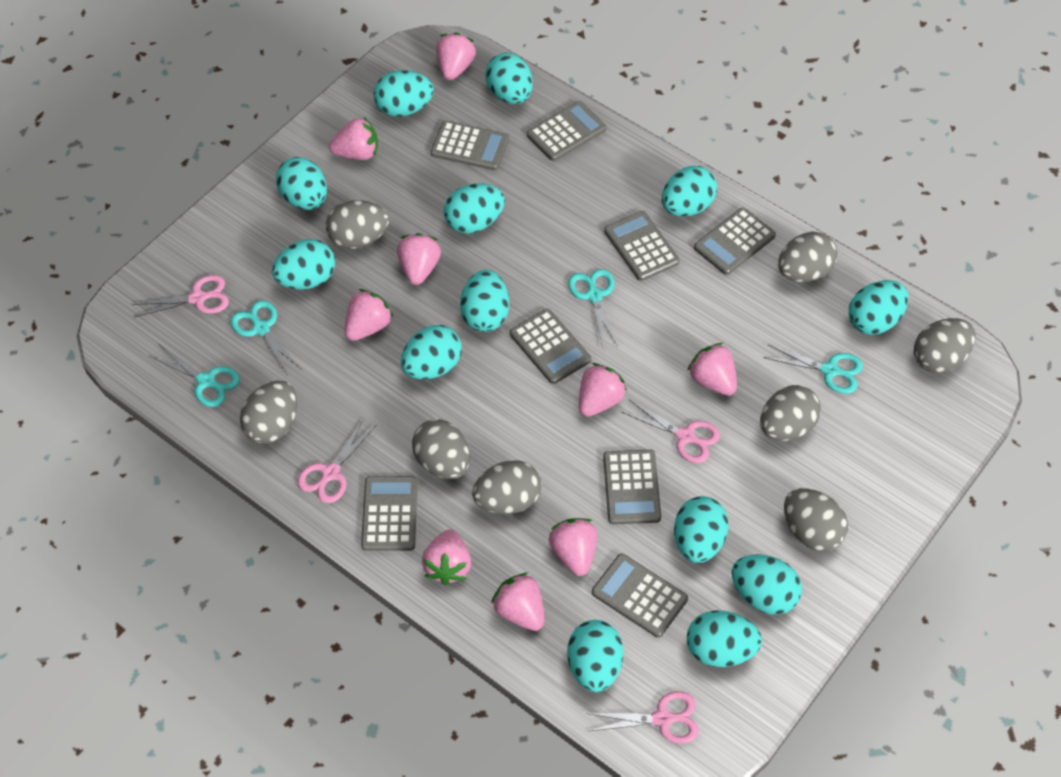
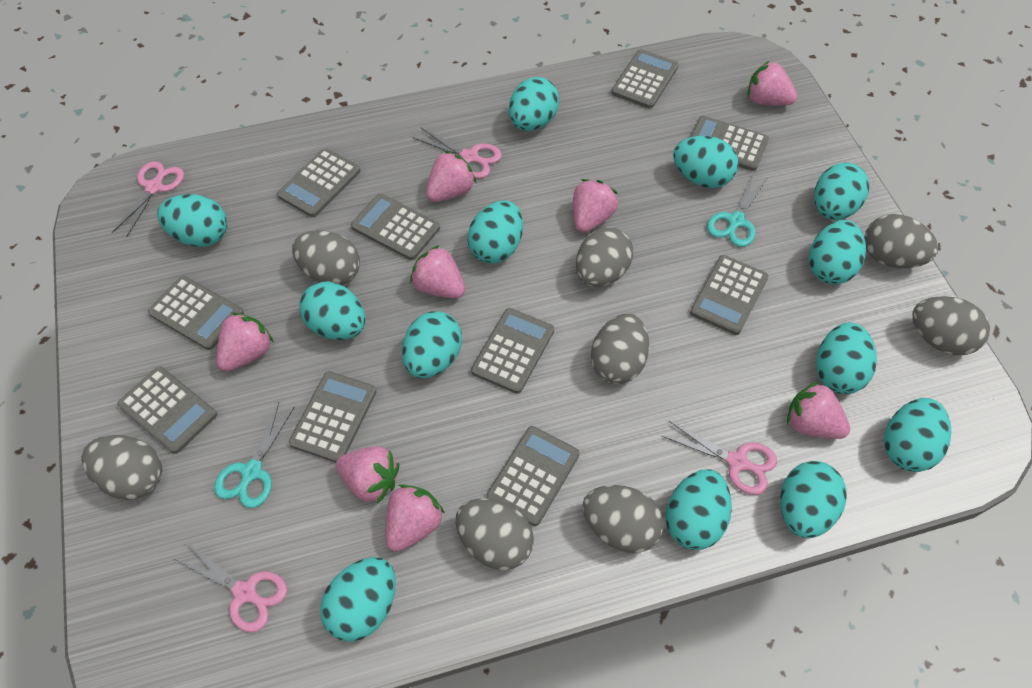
grey calculator: 8 -> 10
pink strawberry: 9 -> 8
turquoise scissors: 4 -> 2

